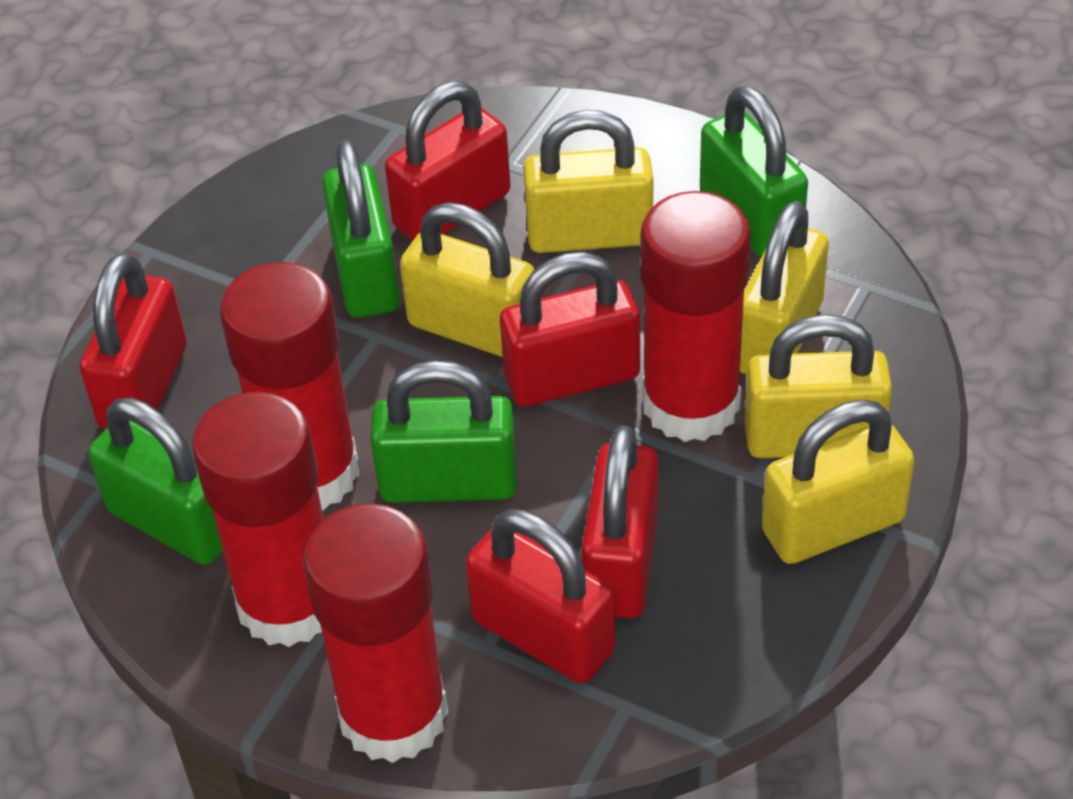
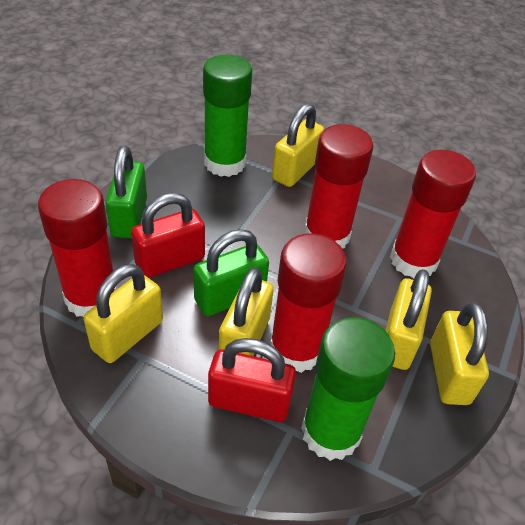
green glue stick: 0 -> 2
green padlock: 4 -> 2
red padlock: 5 -> 2

